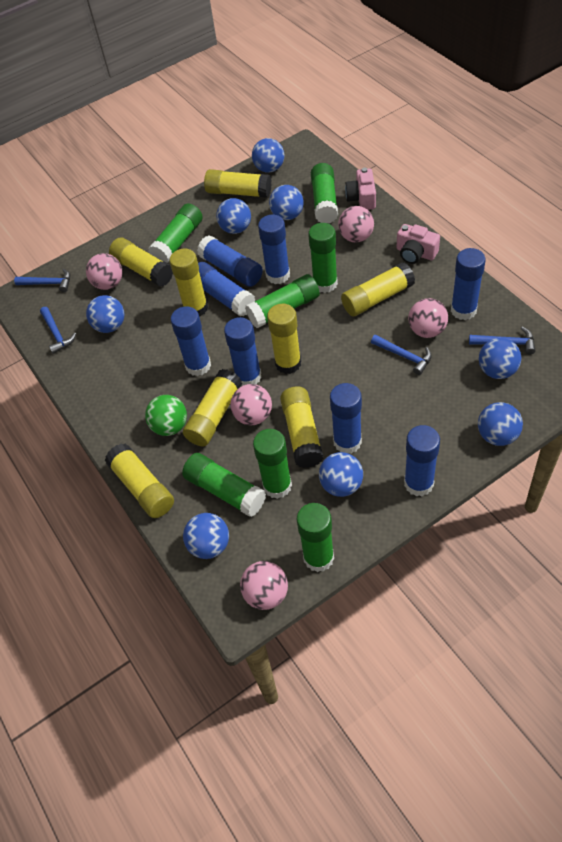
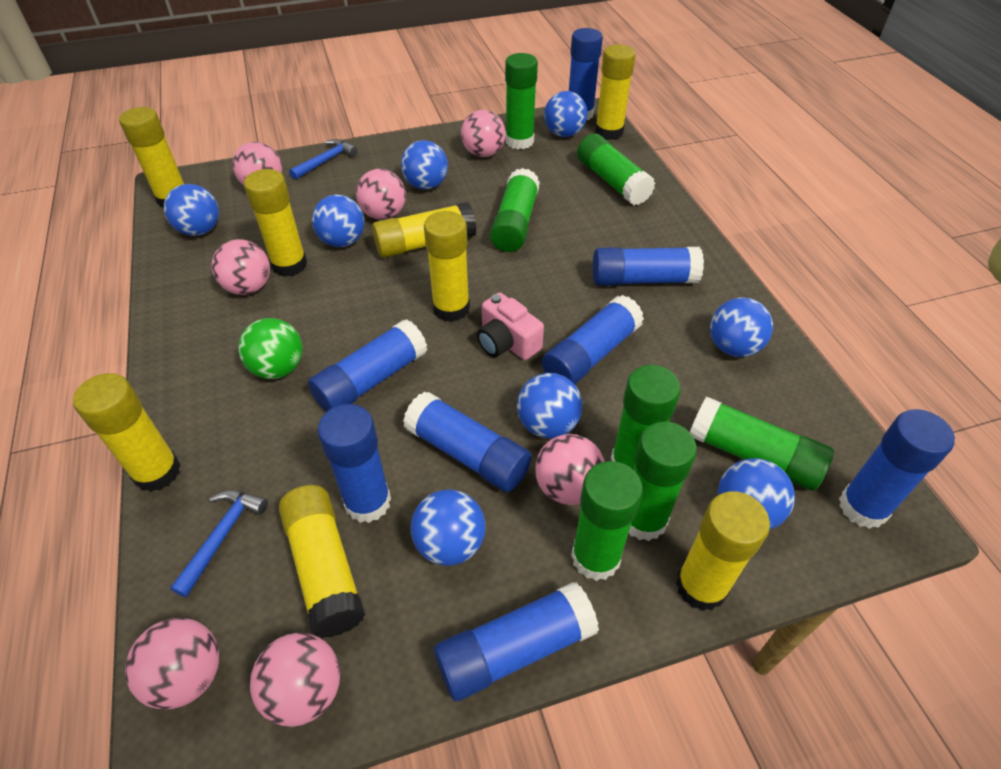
blue hammer: 4 -> 2
pink ball: 5 -> 7
pink camera: 2 -> 1

